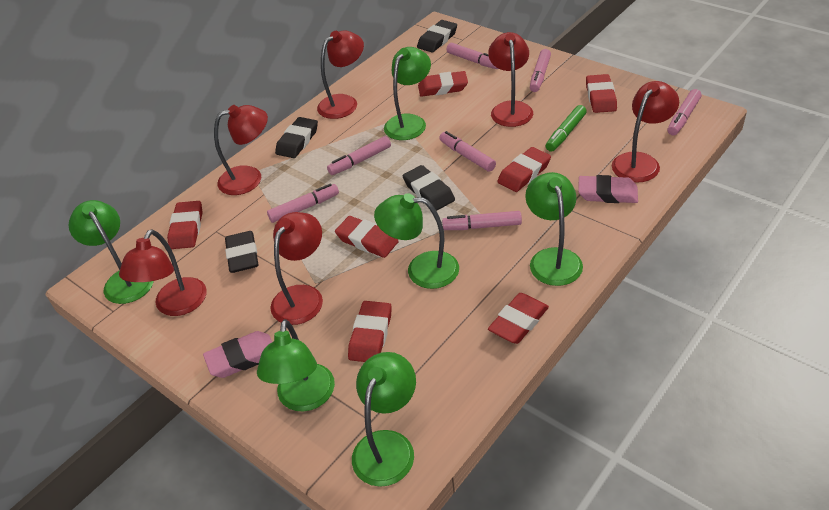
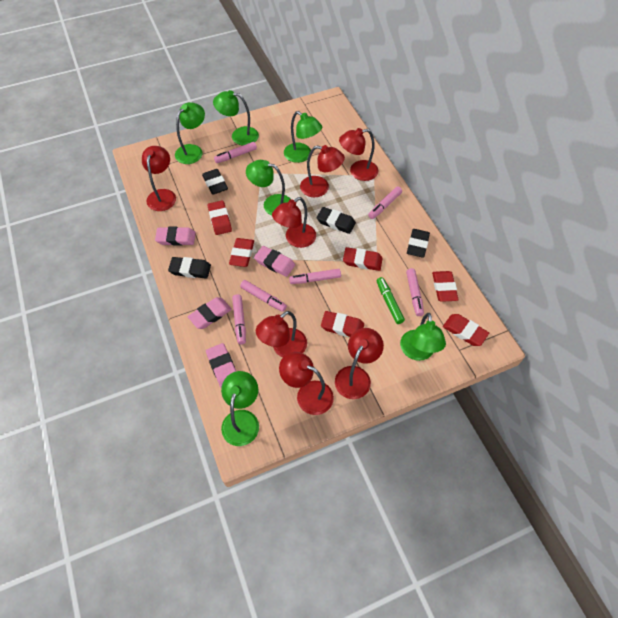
pink eraser: 2 -> 4
pink marker: 7 -> 6
red eraser: 7 -> 6
red lamp: 6 -> 7

